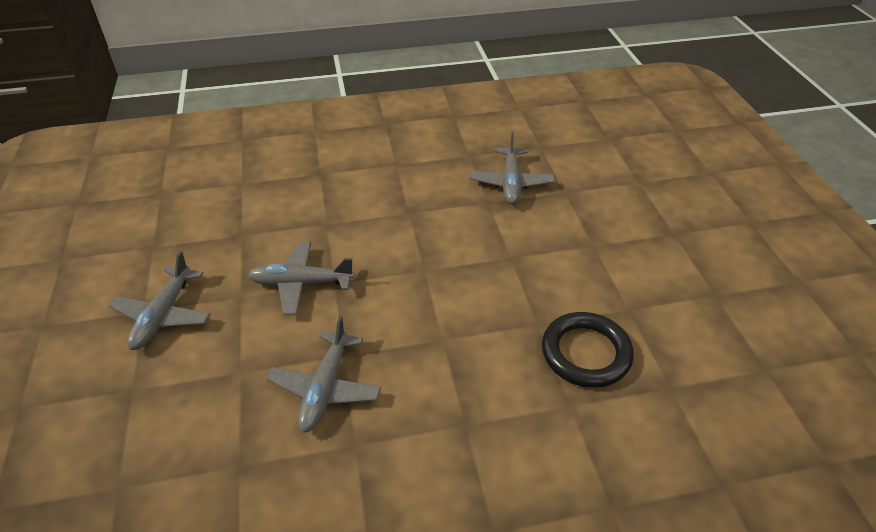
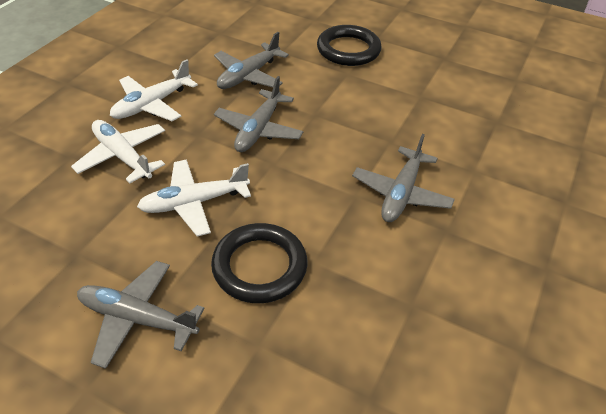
black ring: 1 -> 2
white plane: 0 -> 3

